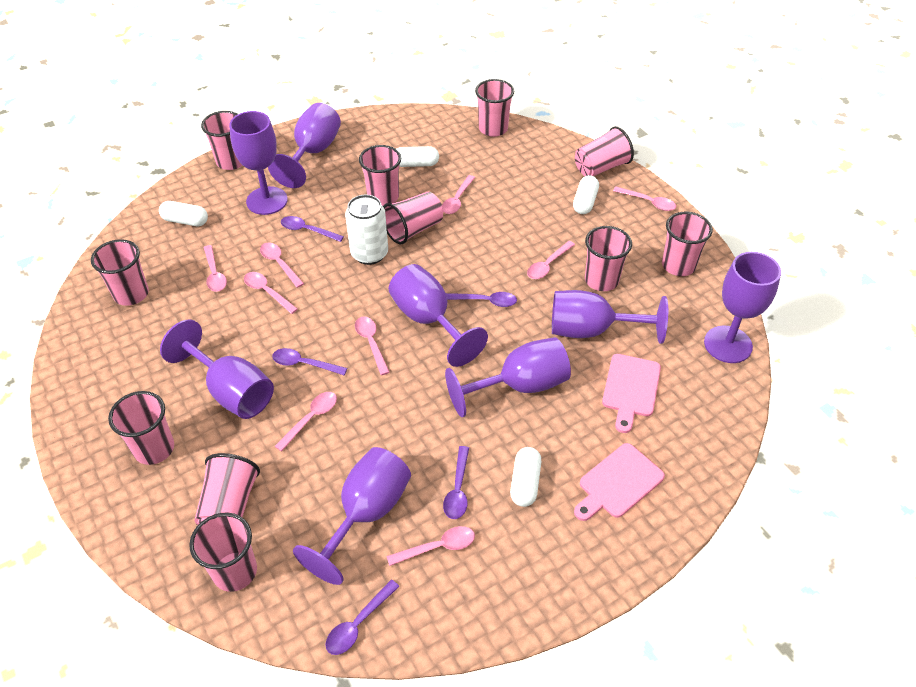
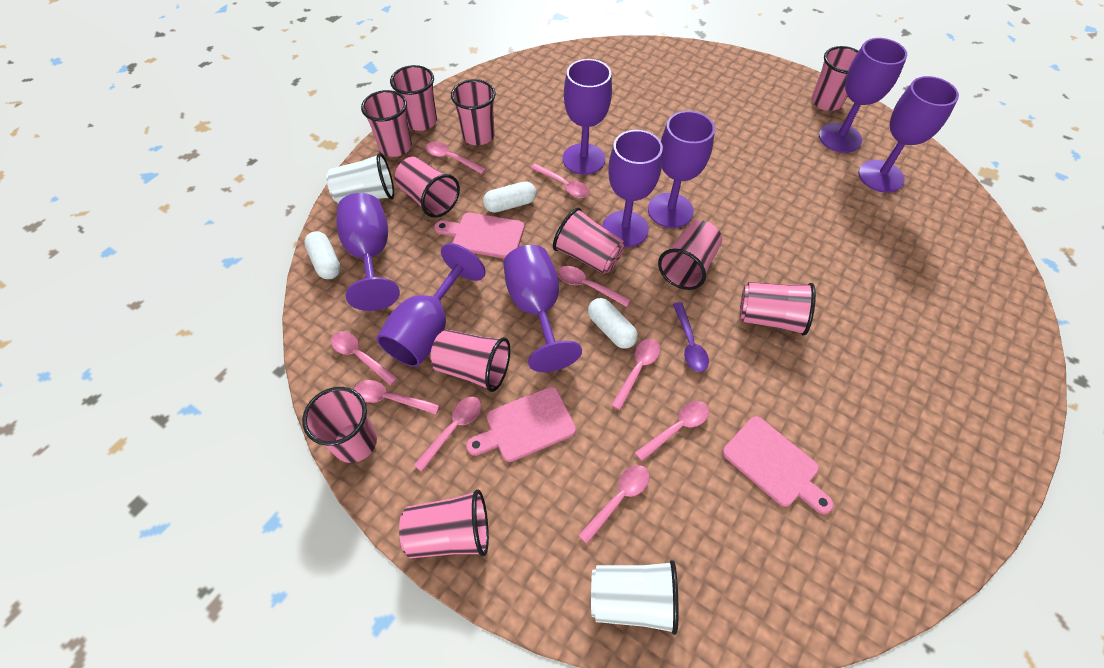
pink cutting board: 2 -> 3
purple spoon: 5 -> 1
white can: 1 -> 0
white capsule: 4 -> 3
white cup: 0 -> 2

